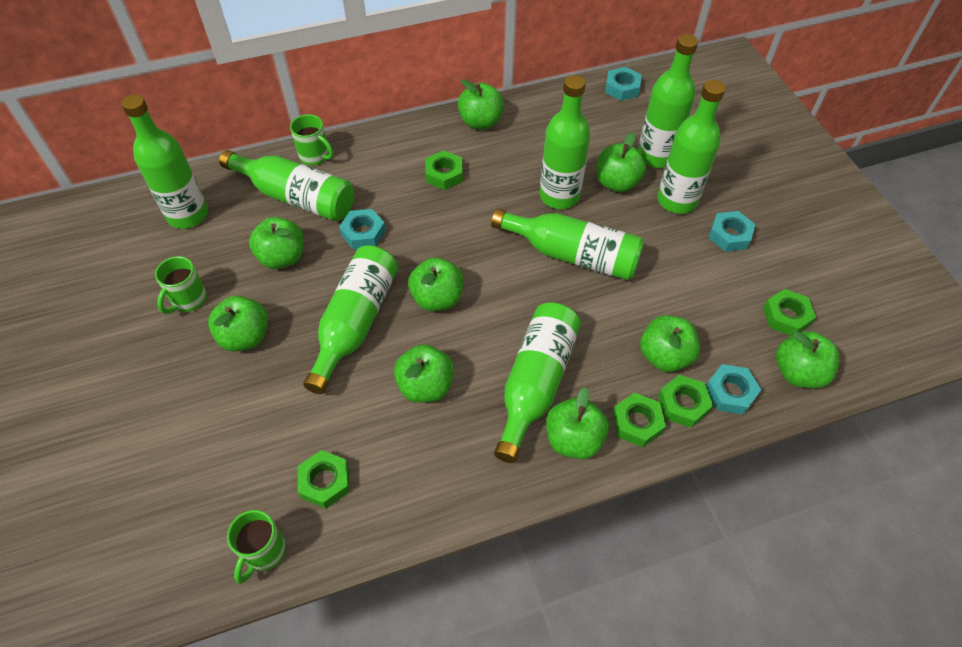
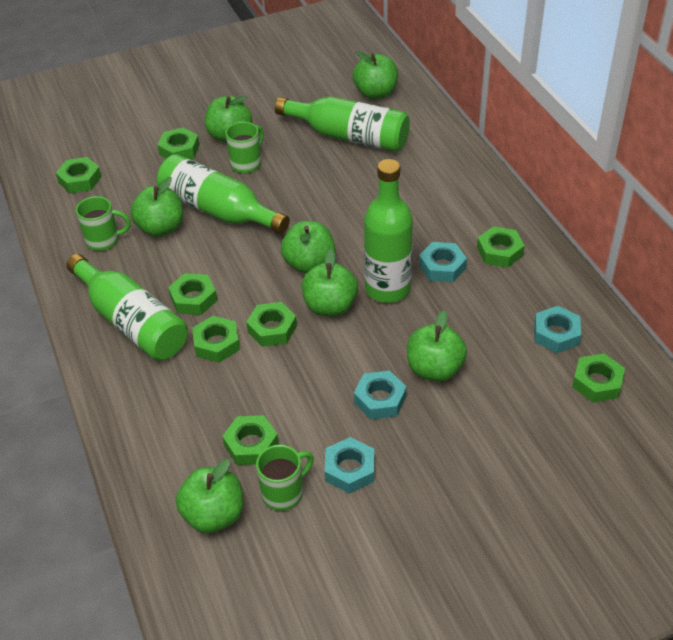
green apple: 9 -> 7
green bottle: 8 -> 4
green nut: 5 -> 8

